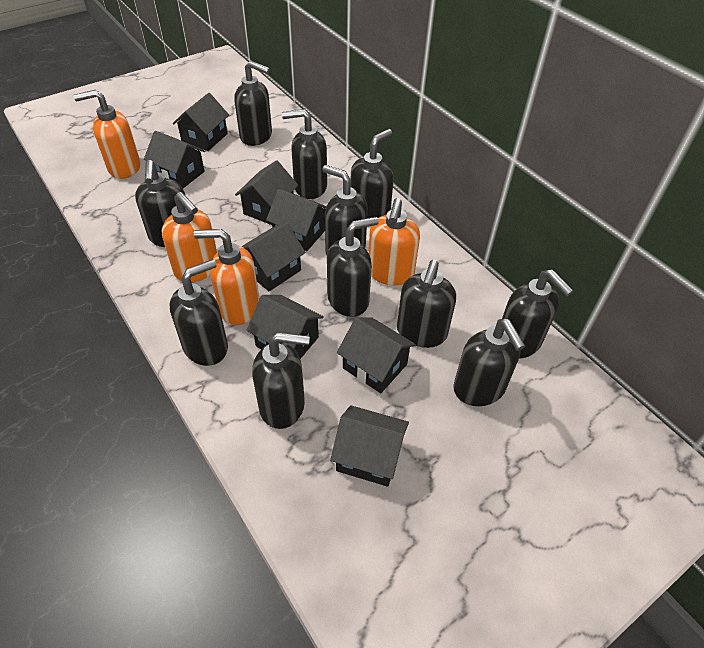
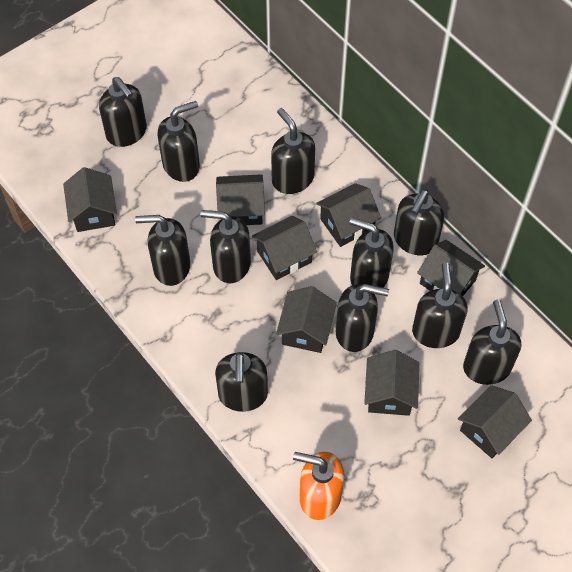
orange soap dispenser: 4 -> 1

